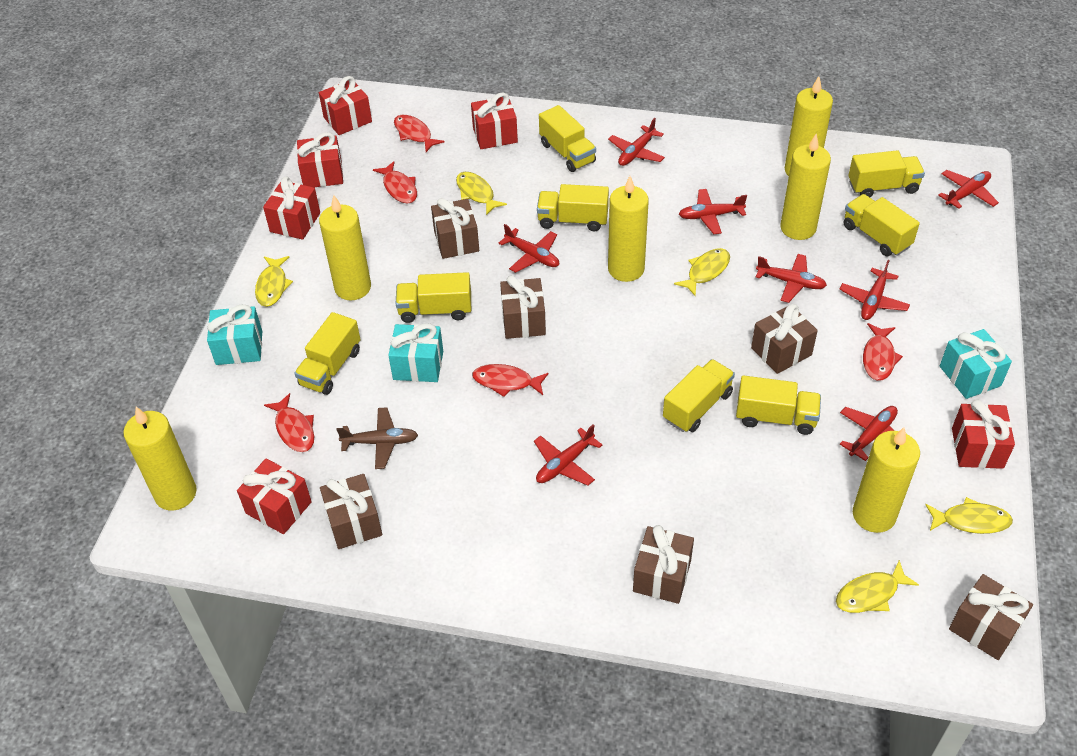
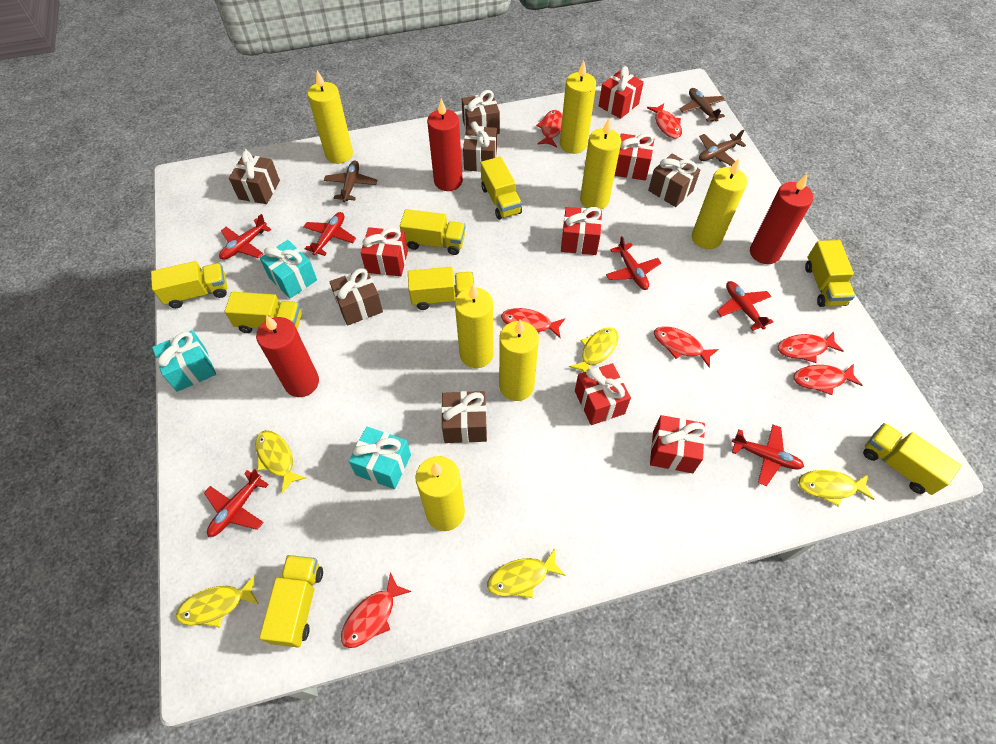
brown plane: 1 -> 3
red candle: 0 -> 3
red fish: 5 -> 7
red plane: 8 -> 6
yellow candle: 6 -> 7

